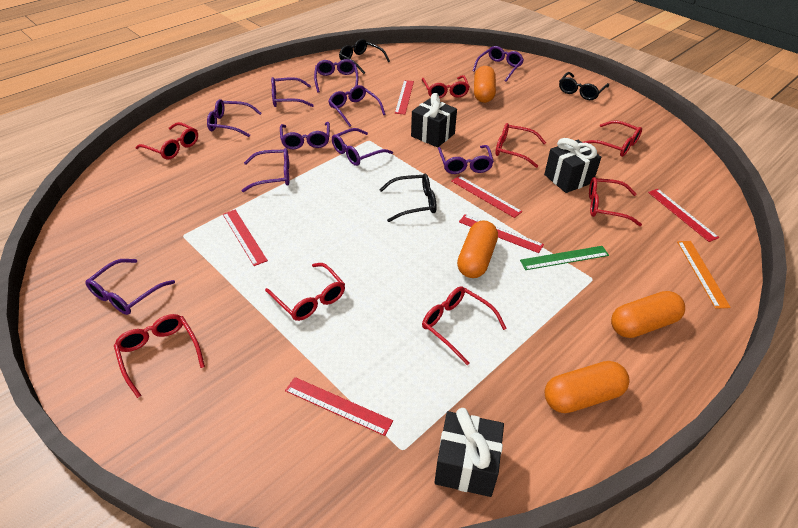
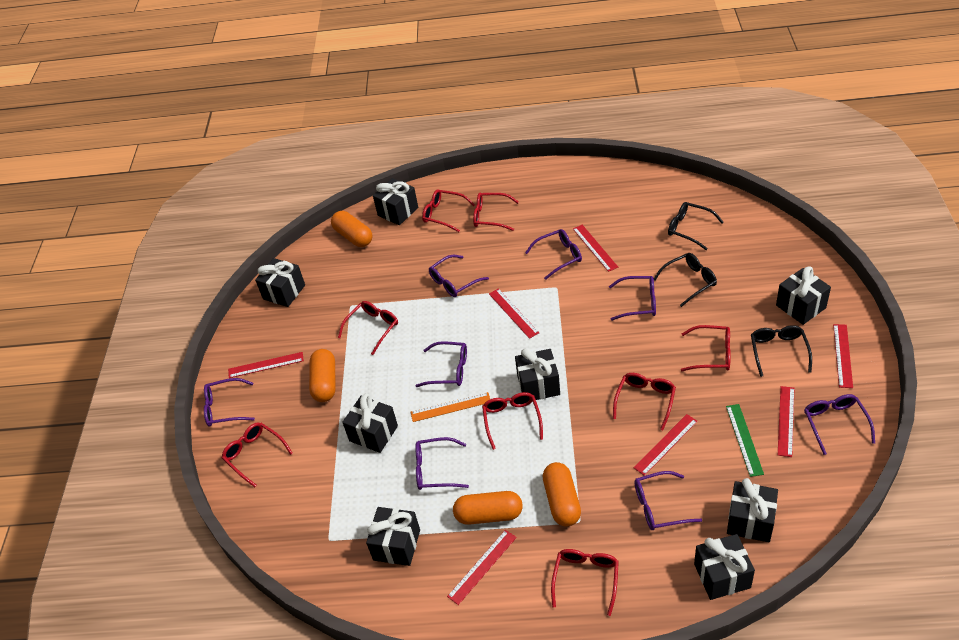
black gift: 3 -> 8
purple glasses: 10 -> 8
red ruler: 6 -> 7

